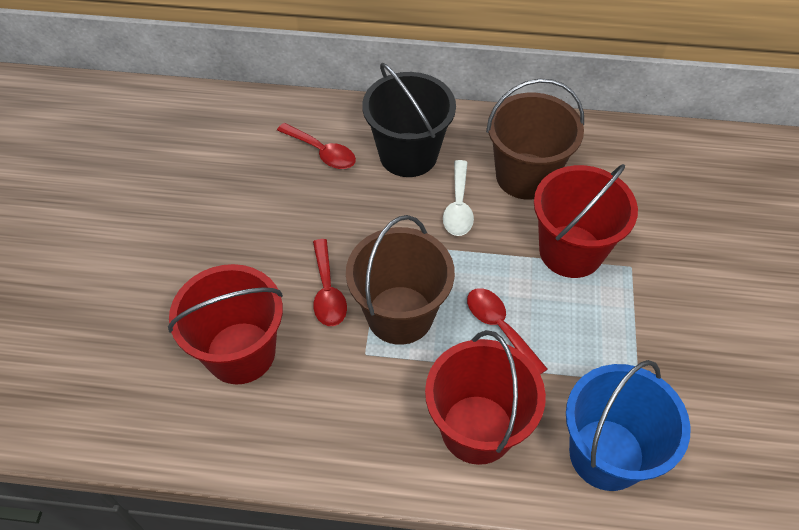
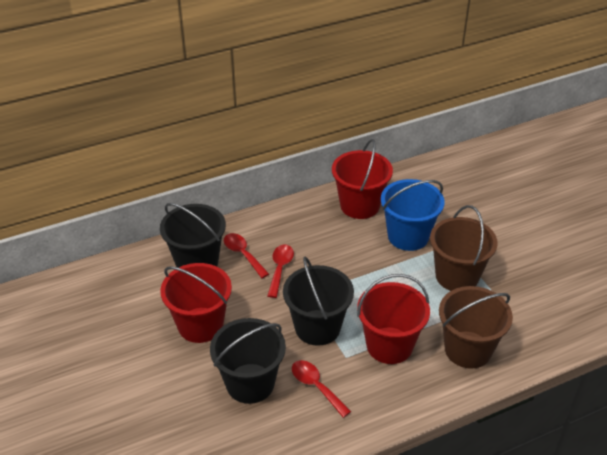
black bucket: 1 -> 3
white spoon: 1 -> 0

